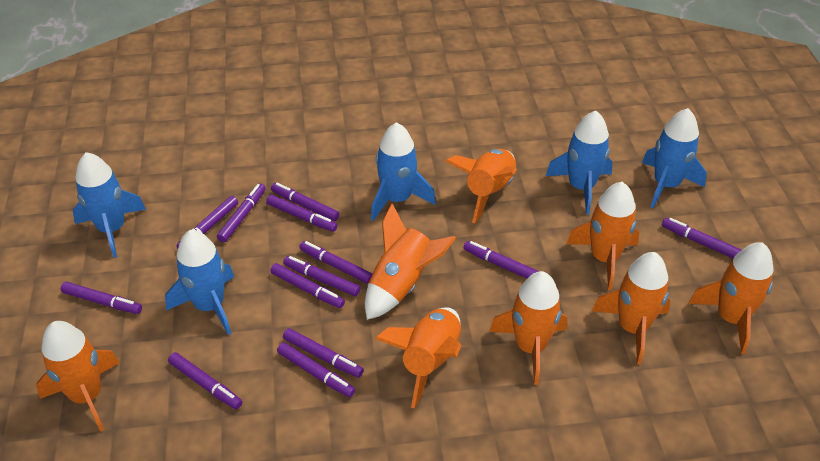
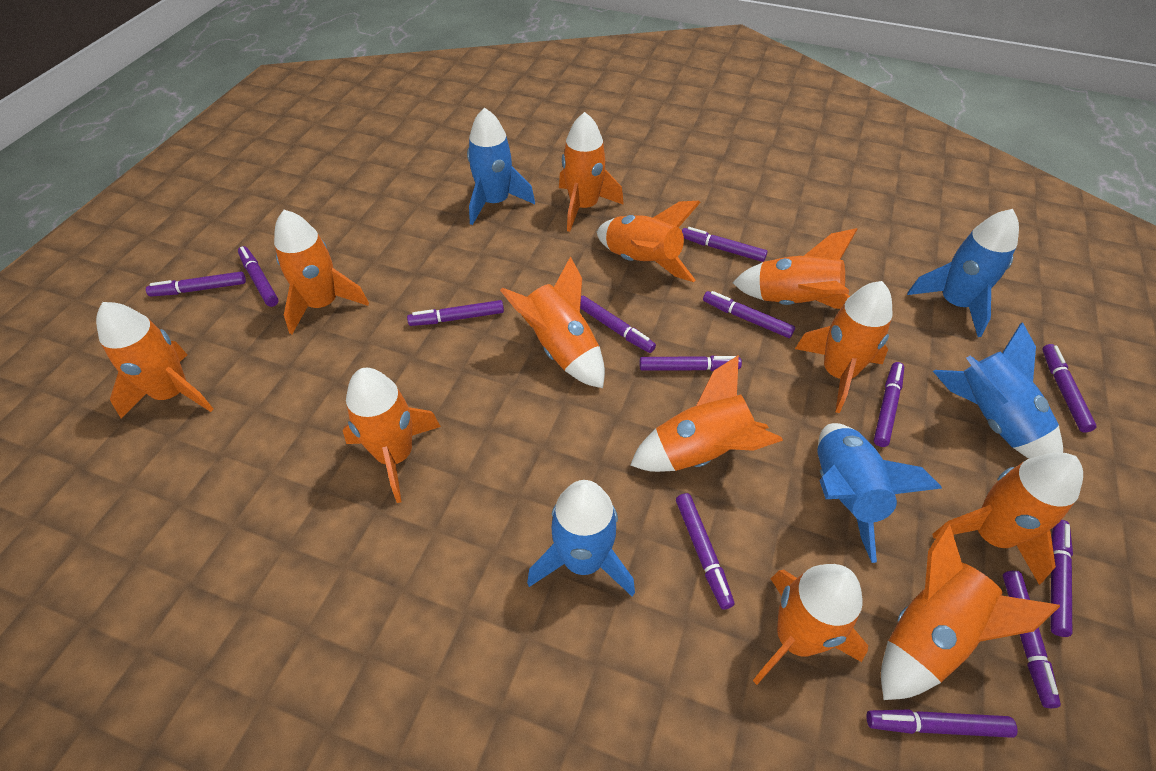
orange rocket: 8 -> 12

